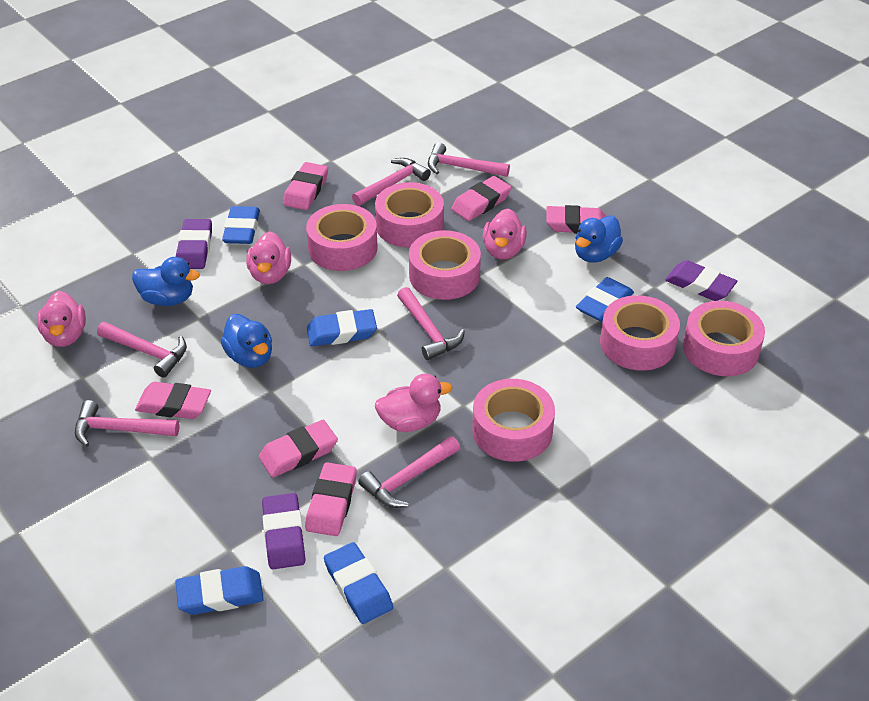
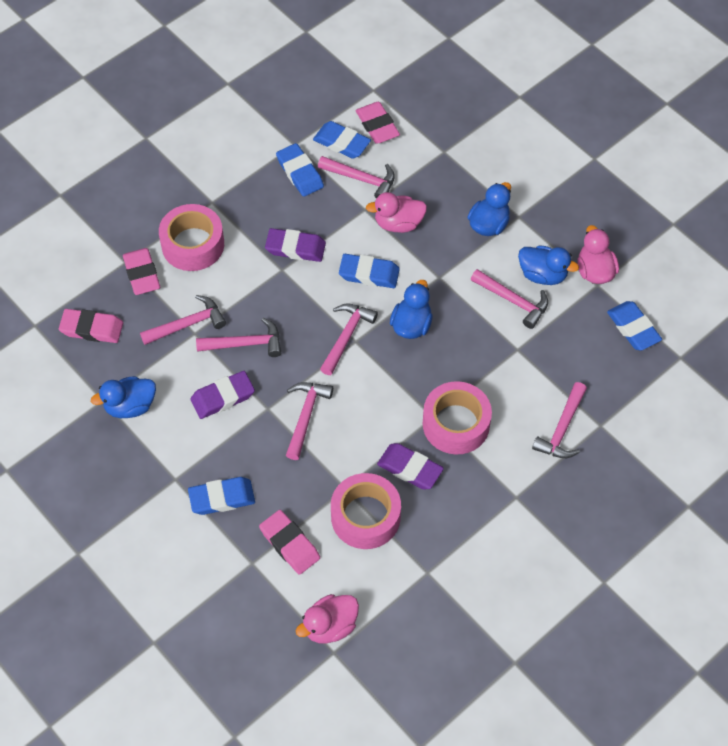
blue duck: 3 -> 4
pink duck: 4 -> 3
pink eraser: 6 -> 4
pink hammer: 6 -> 7
pink tape: 6 -> 3

